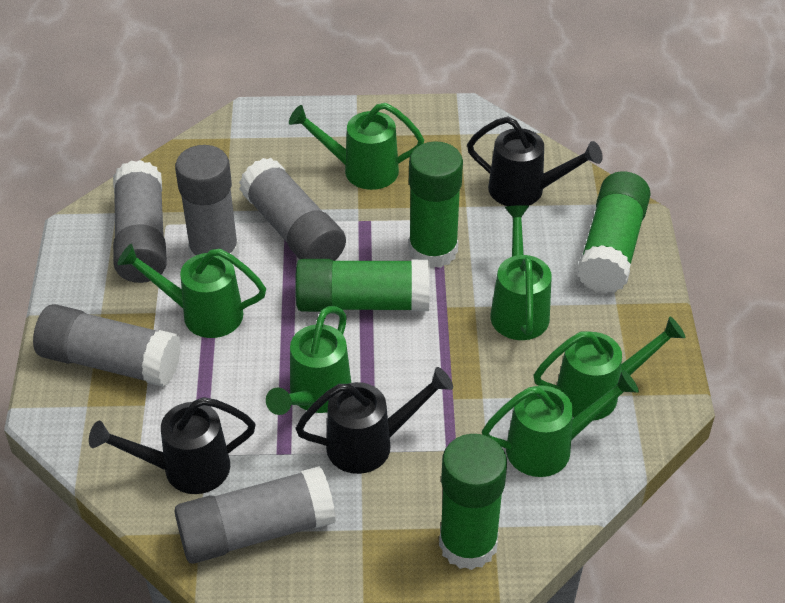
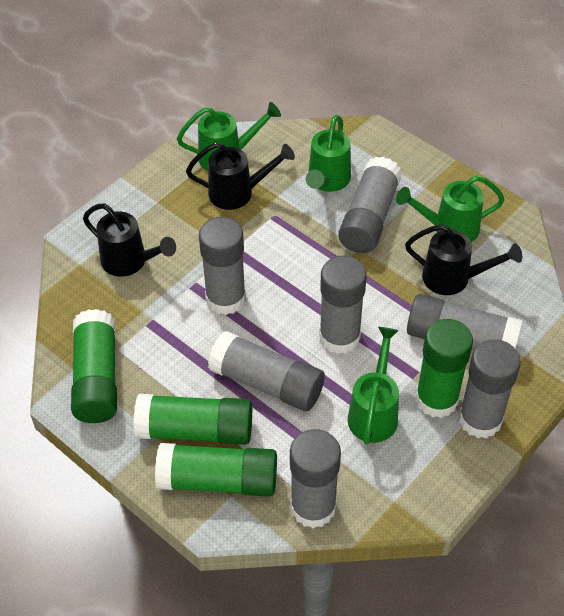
green watering can: 6 -> 4
grey glue stick: 5 -> 7

